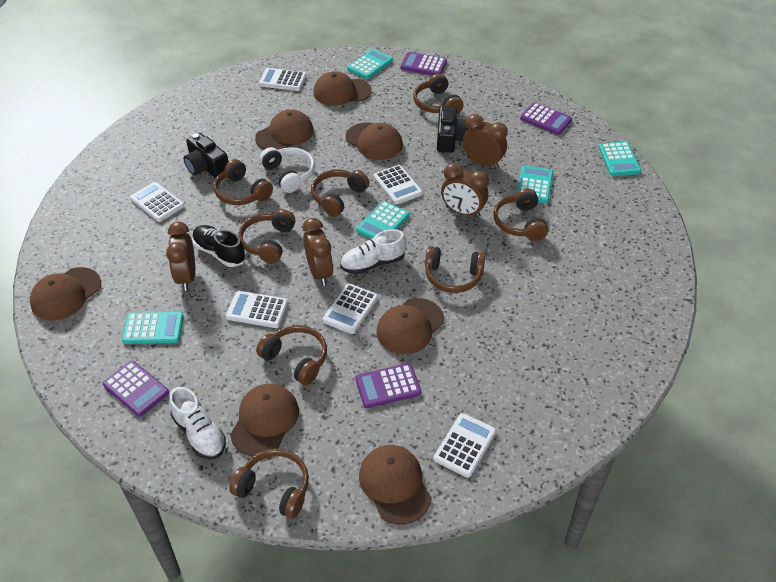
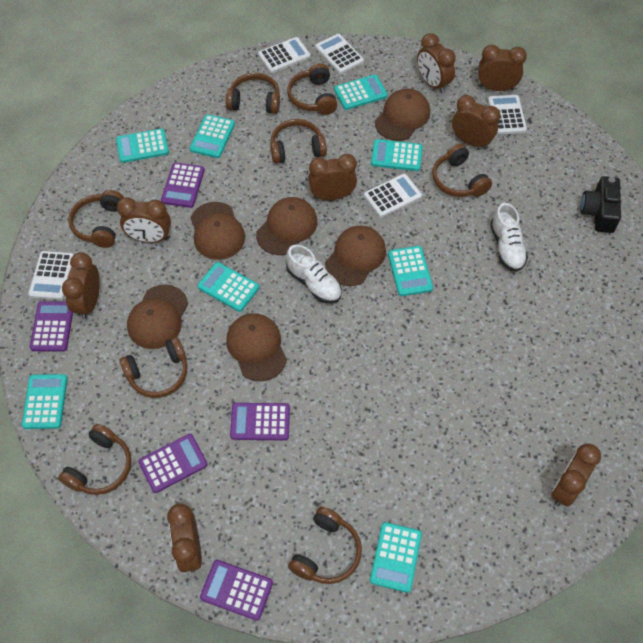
black camera: 2 -> 1
black shoe: 1 -> 0
brown cap: 7 -> 6
brown clock: 4 -> 8
purple calculator: 4 -> 5
turquoise calculator: 5 -> 8
white calculator: 6 -> 5
white headphones: 1 -> 0

